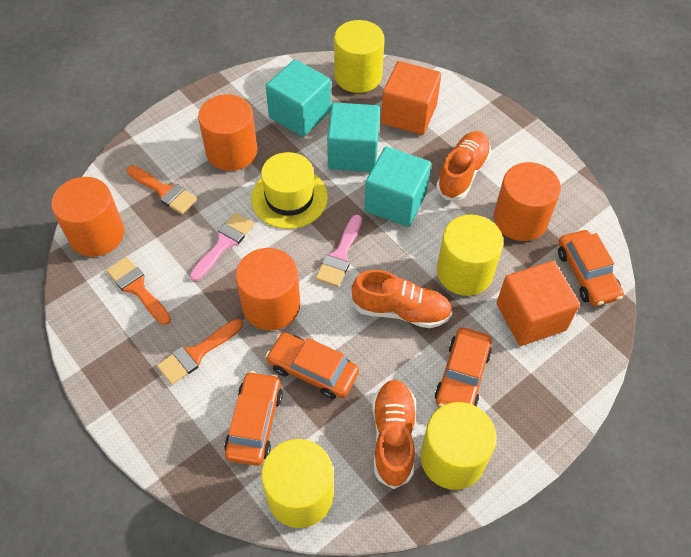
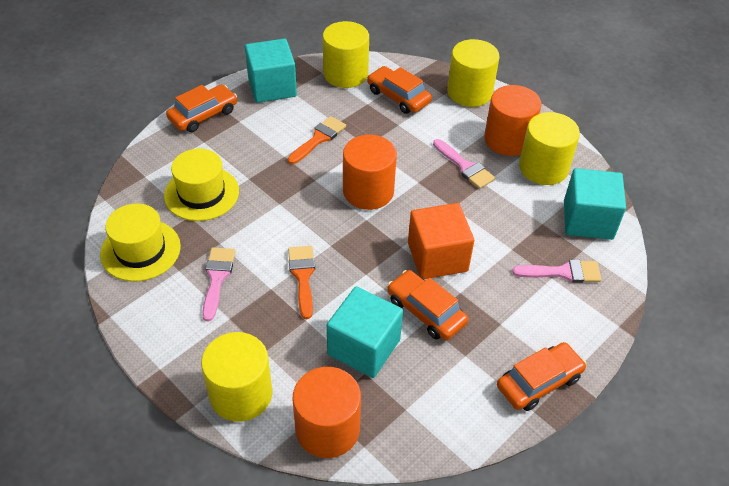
orange brush: 3 -> 2
orange cube: 2 -> 1
orange cylinder: 4 -> 3
orange shoe: 3 -> 0
pink brush: 2 -> 3
yellow hat: 1 -> 2

